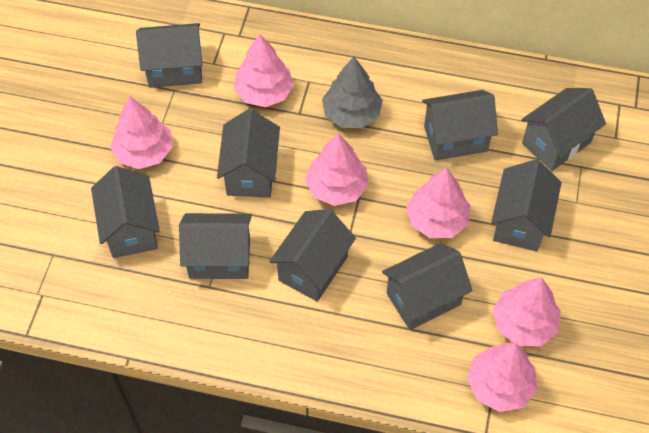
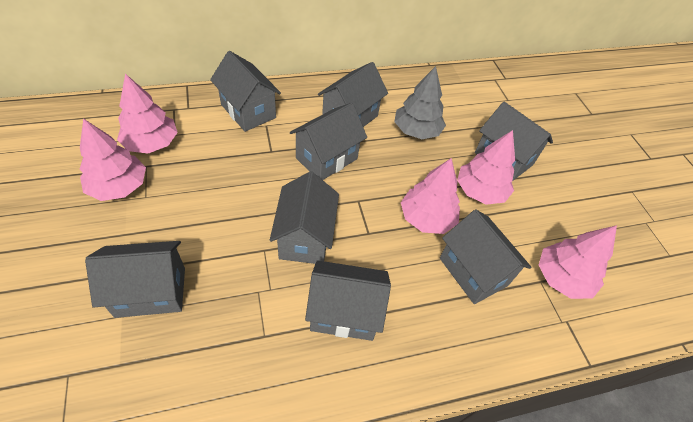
grey house: 9 -> 8
pink tree: 6 -> 5

